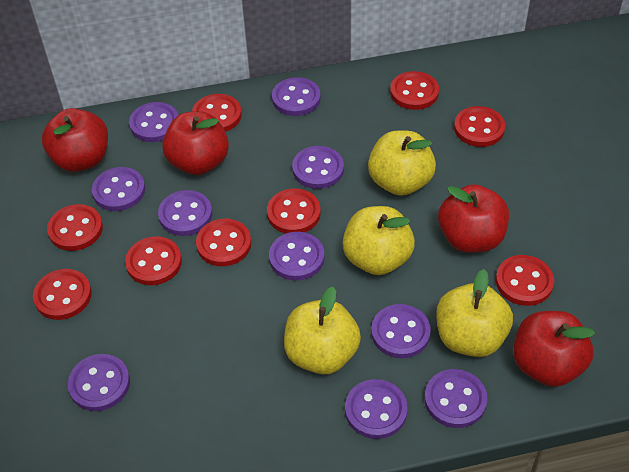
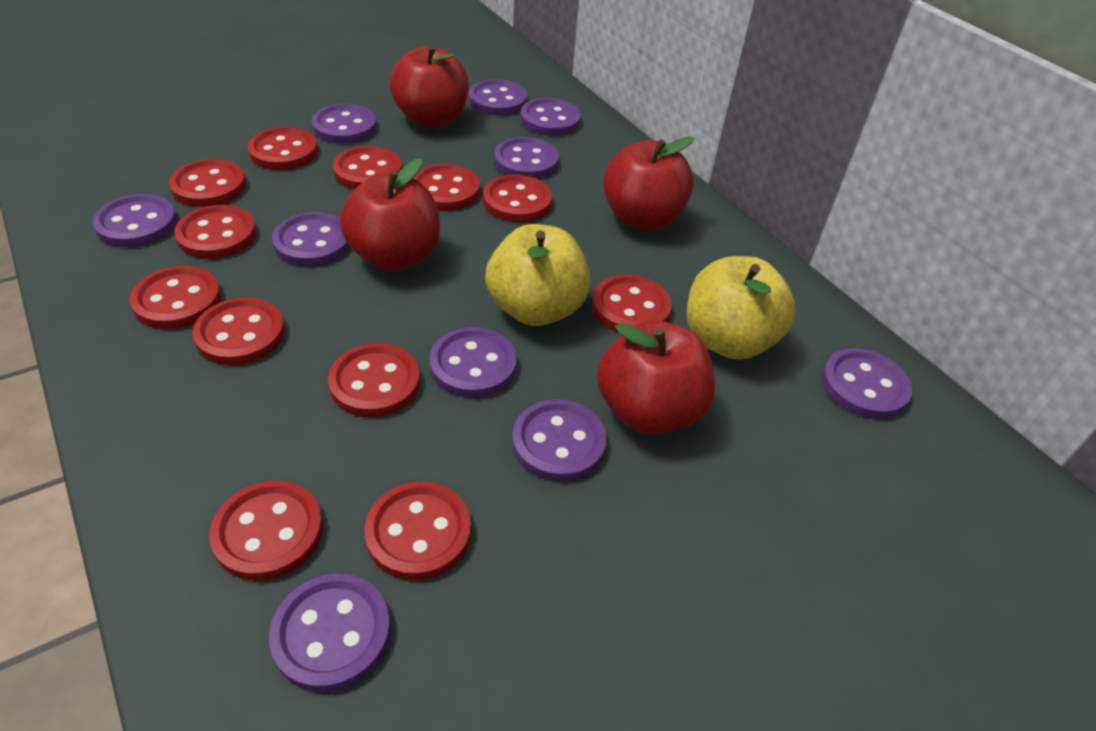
red button: 9 -> 12
yellow apple: 4 -> 2

